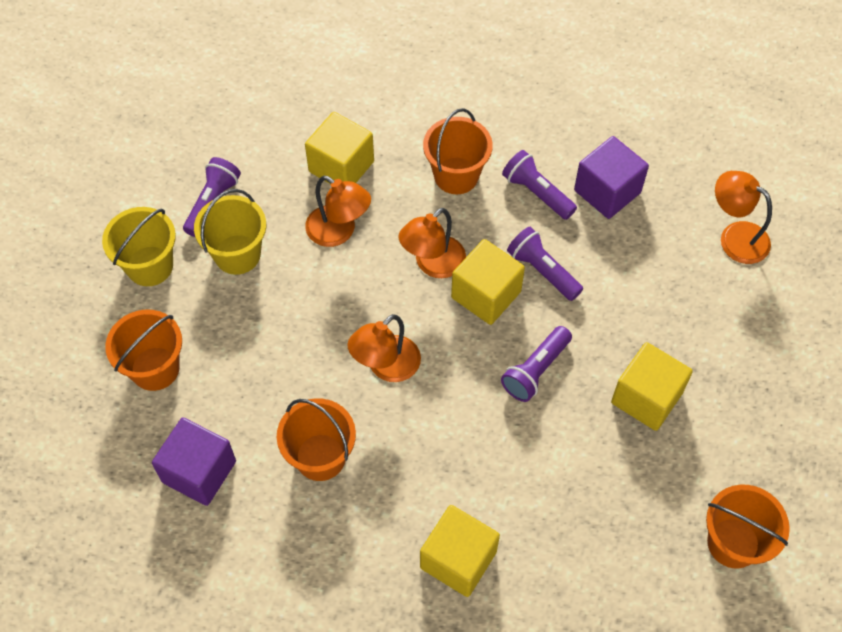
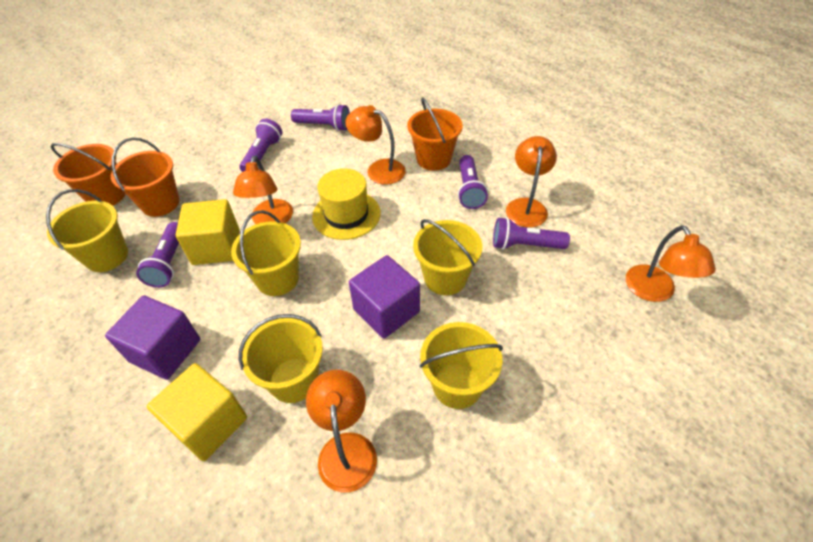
orange bucket: 4 -> 3
orange lamp: 4 -> 5
purple flashlight: 4 -> 5
yellow bucket: 2 -> 5
yellow cube: 4 -> 2
yellow hat: 0 -> 1

